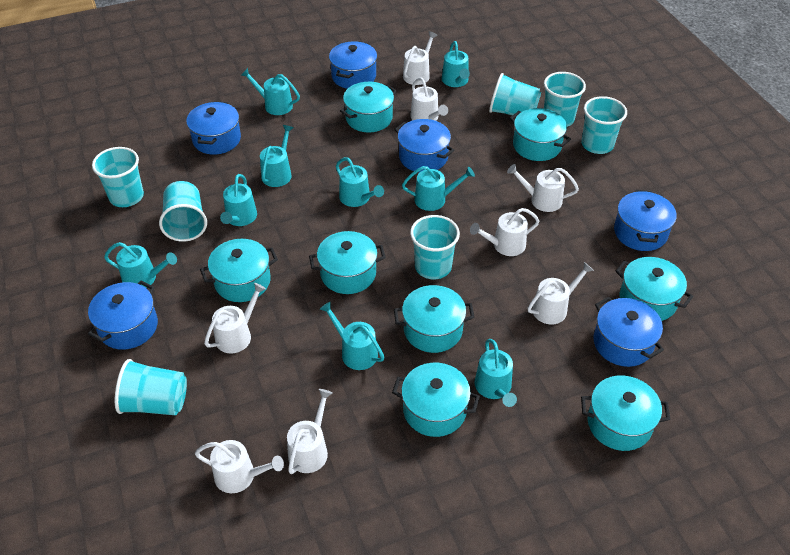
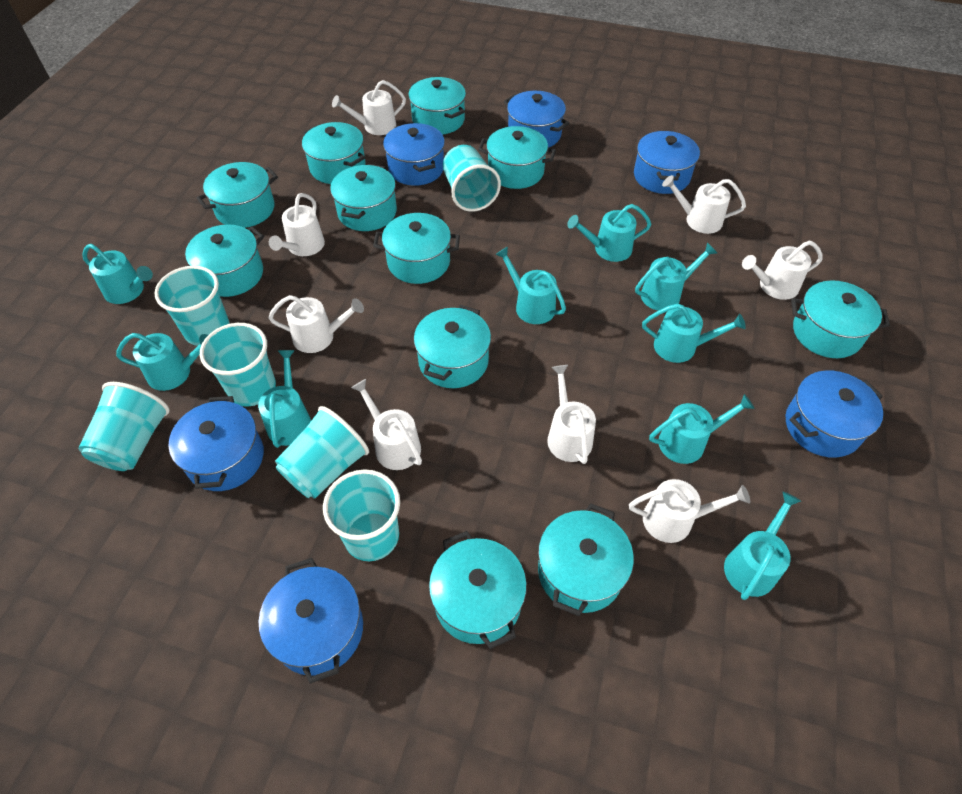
turquoise cup: 7 -> 6
turquoise pot: 8 -> 11

